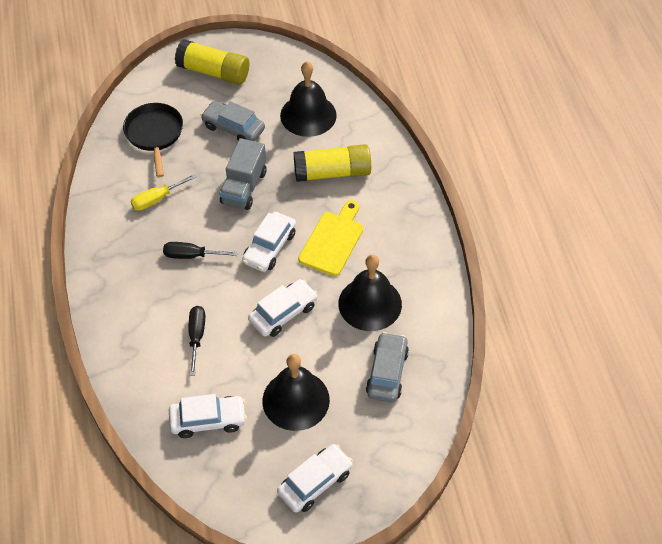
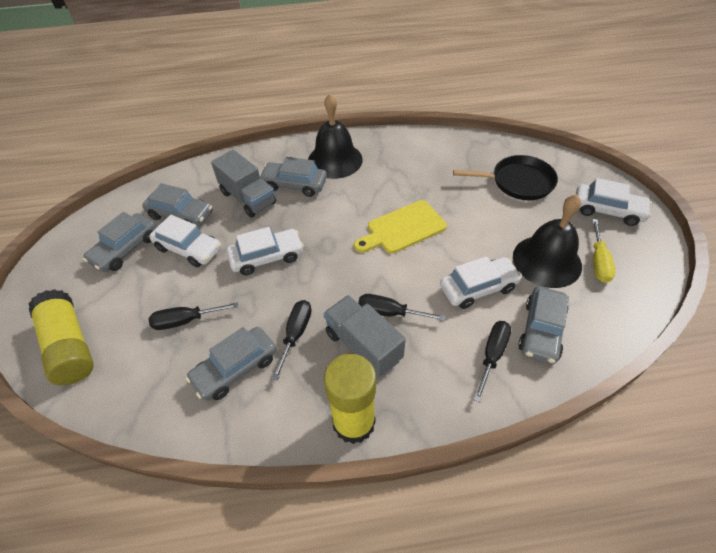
black bell: 3 -> 2
black screwdriver: 2 -> 4
grey car: 2 -> 5
grey truck: 1 -> 2

